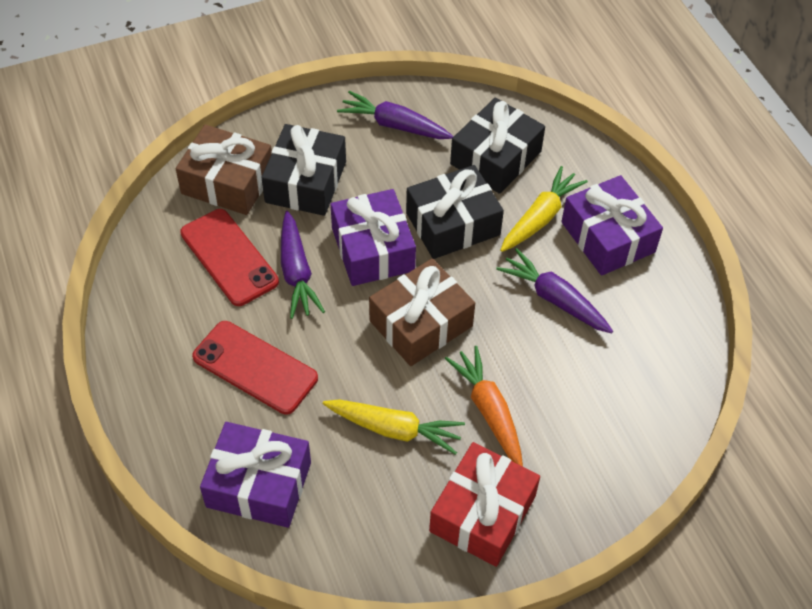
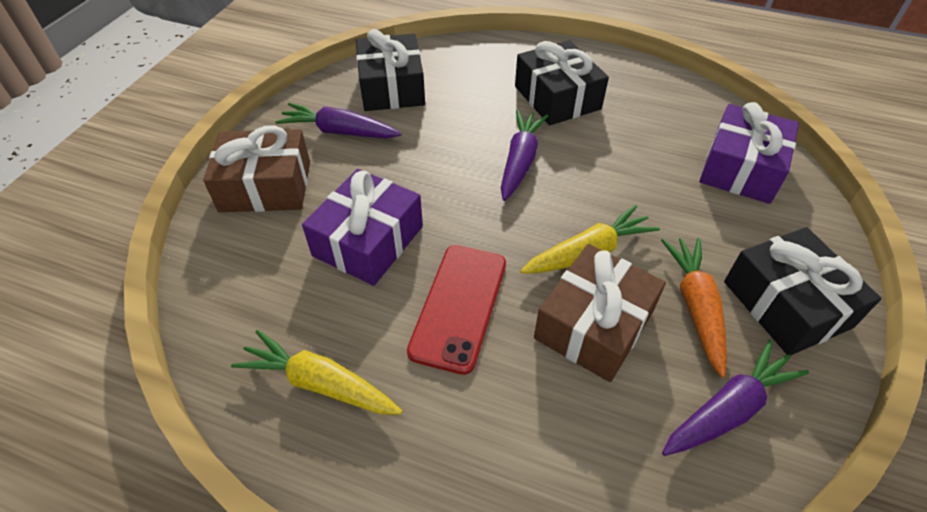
purple gift: 3 -> 2
red gift: 1 -> 0
red phone: 2 -> 1

